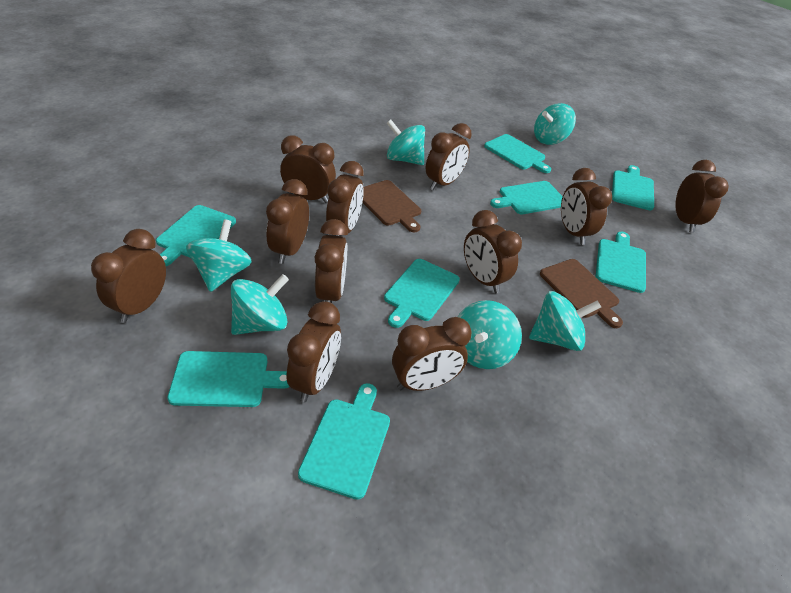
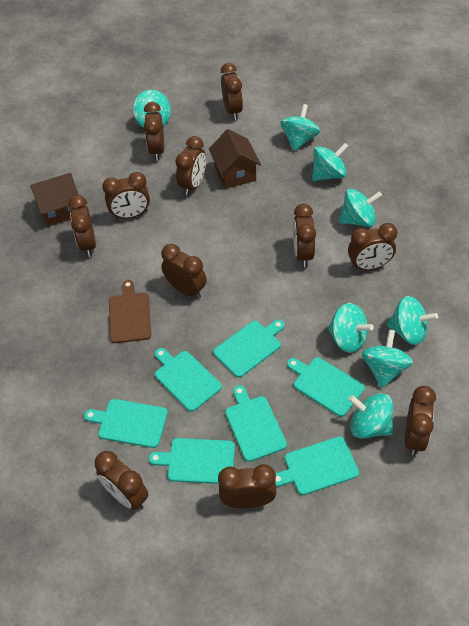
brown cutting board: 2 -> 1
brown house: 0 -> 2
turquoise cutting board: 8 -> 7
turquoise spinning top: 6 -> 8

